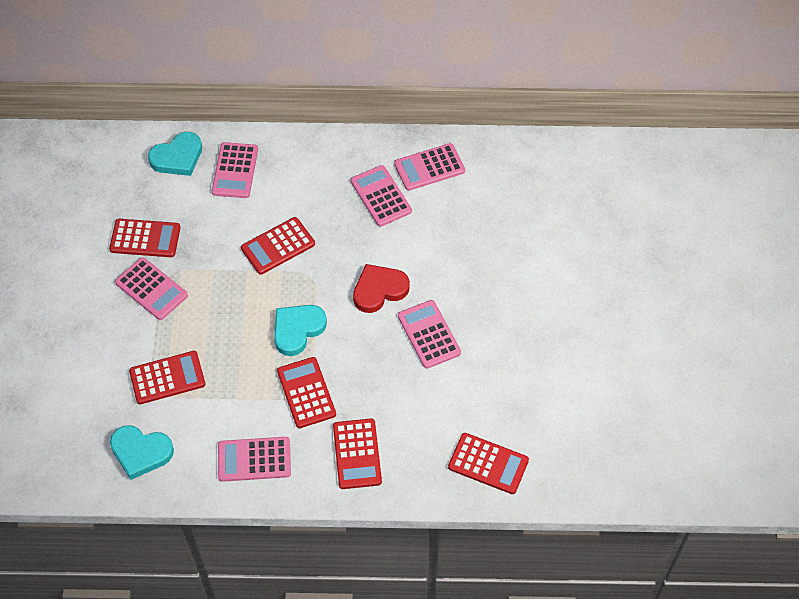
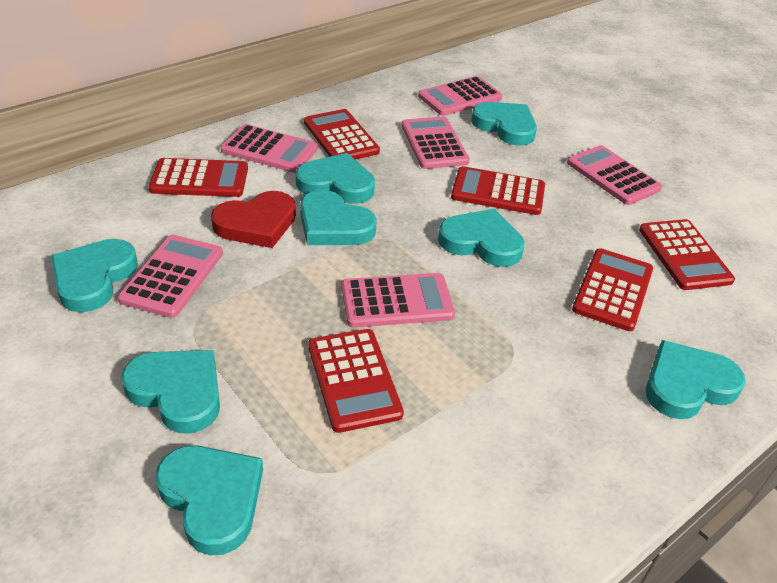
turquoise heart: 3 -> 8

